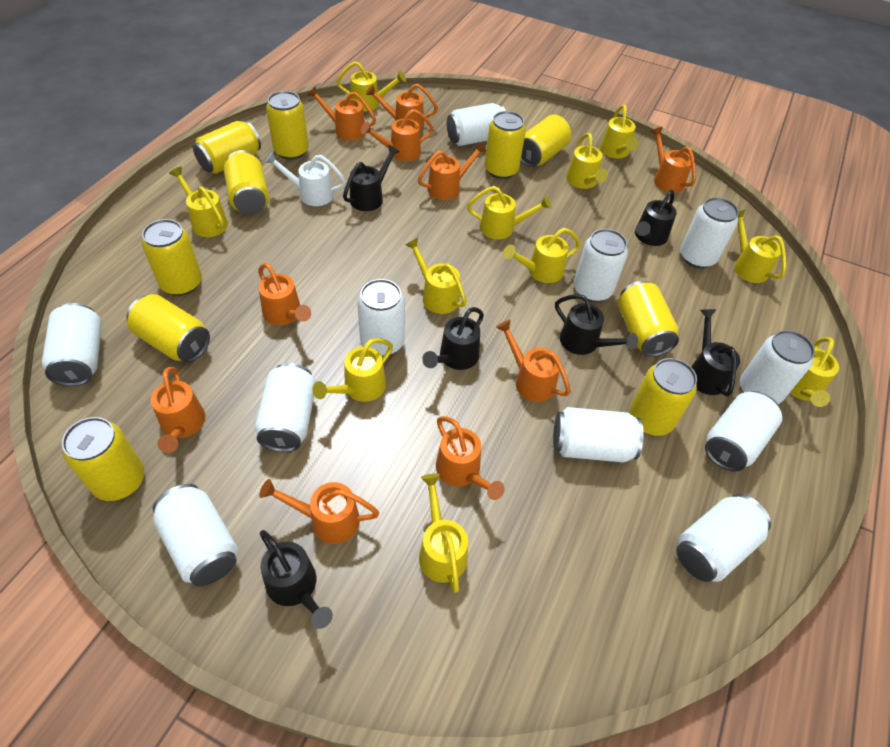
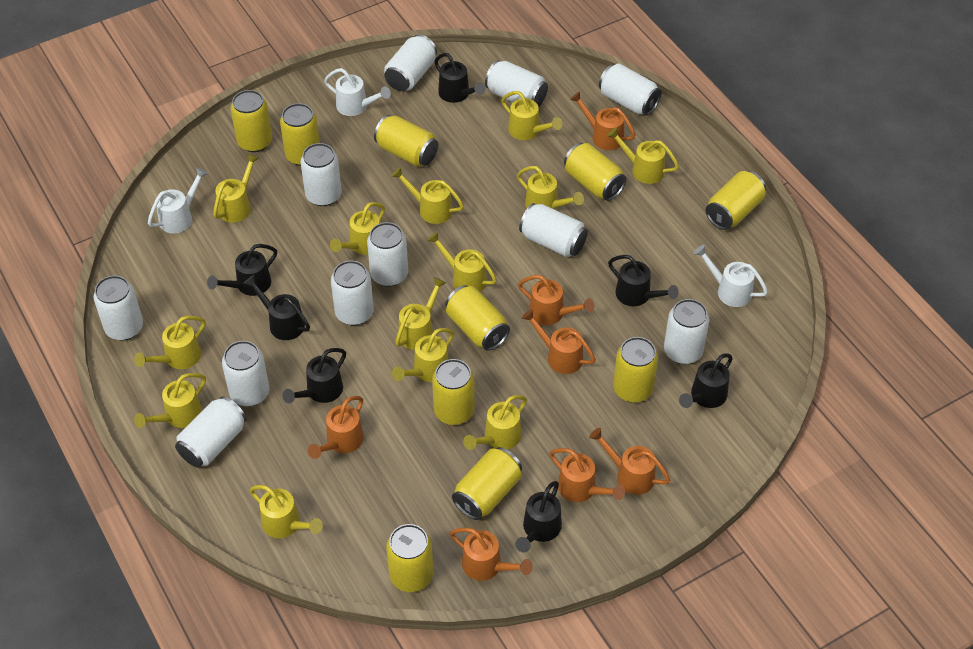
black watering can: 6 -> 7
orange watering can: 10 -> 7
white watering can: 1 -> 3
yellow watering can: 11 -> 13

